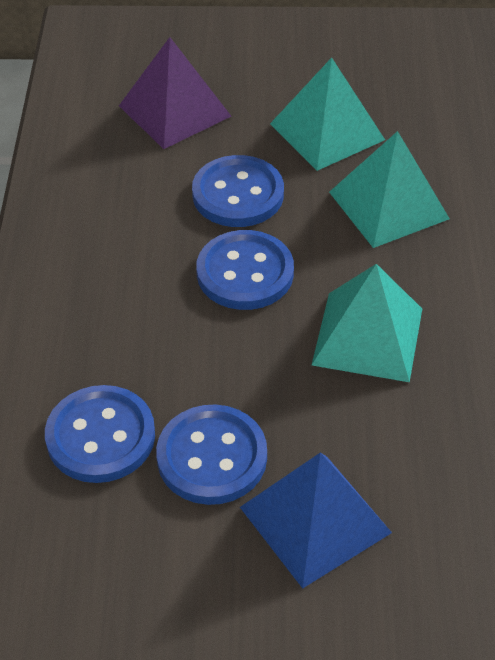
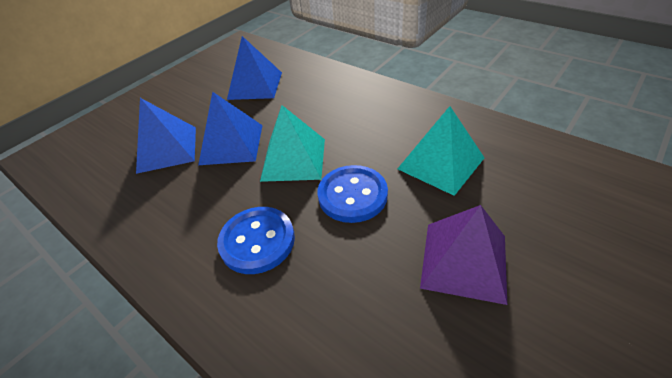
blue button: 4 -> 2
blue pyramid: 1 -> 3
turquoise pyramid: 3 -> 2

